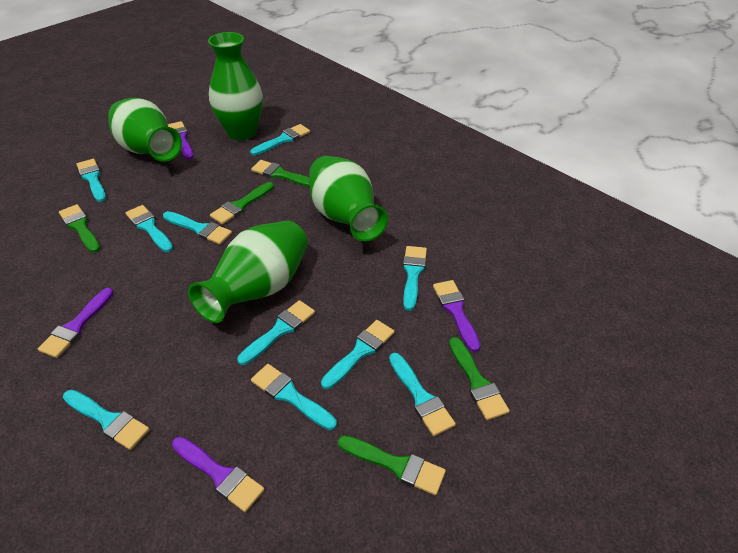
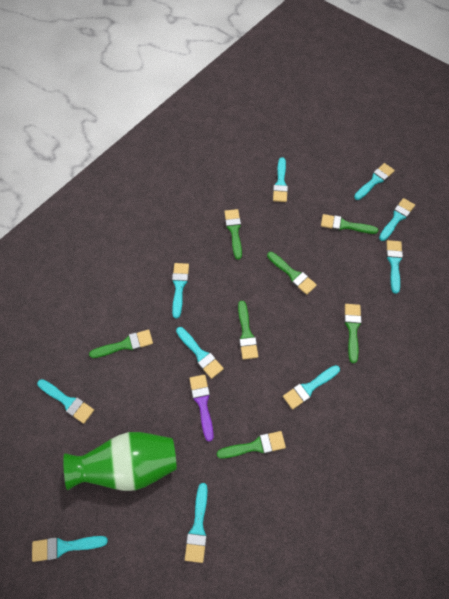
green brush: 5 -> 7
green vase: 4 -> 1
purple brush: 4 -> 1

